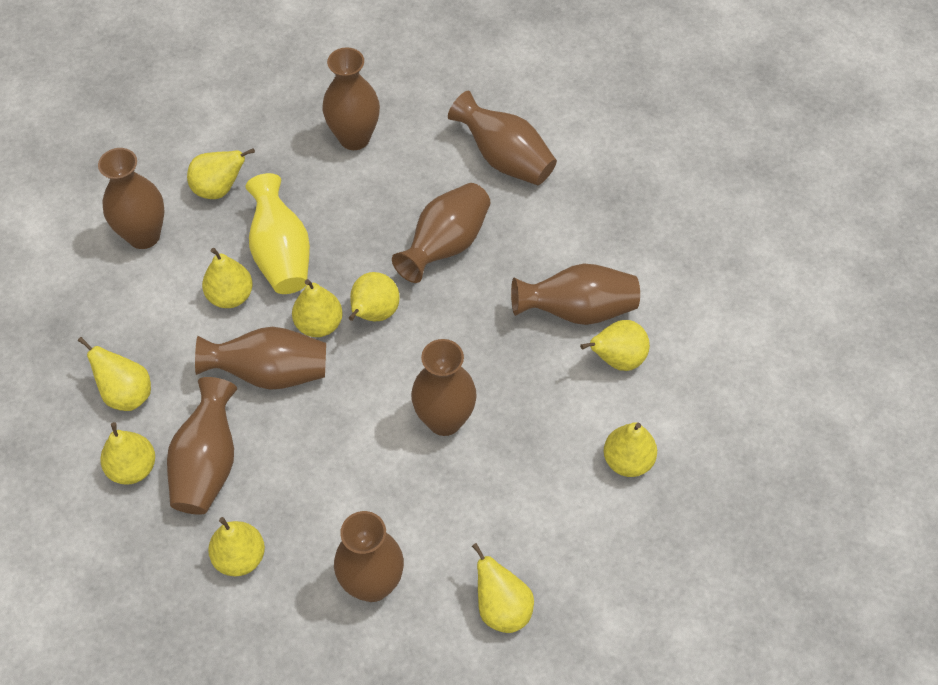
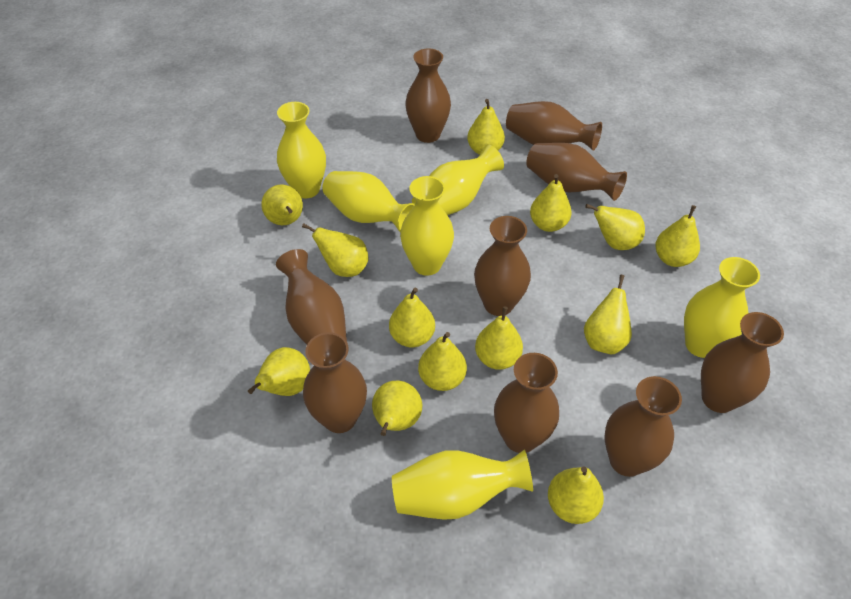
yellow pear: 10 -> 13
yellow vase: 1 -> 6

